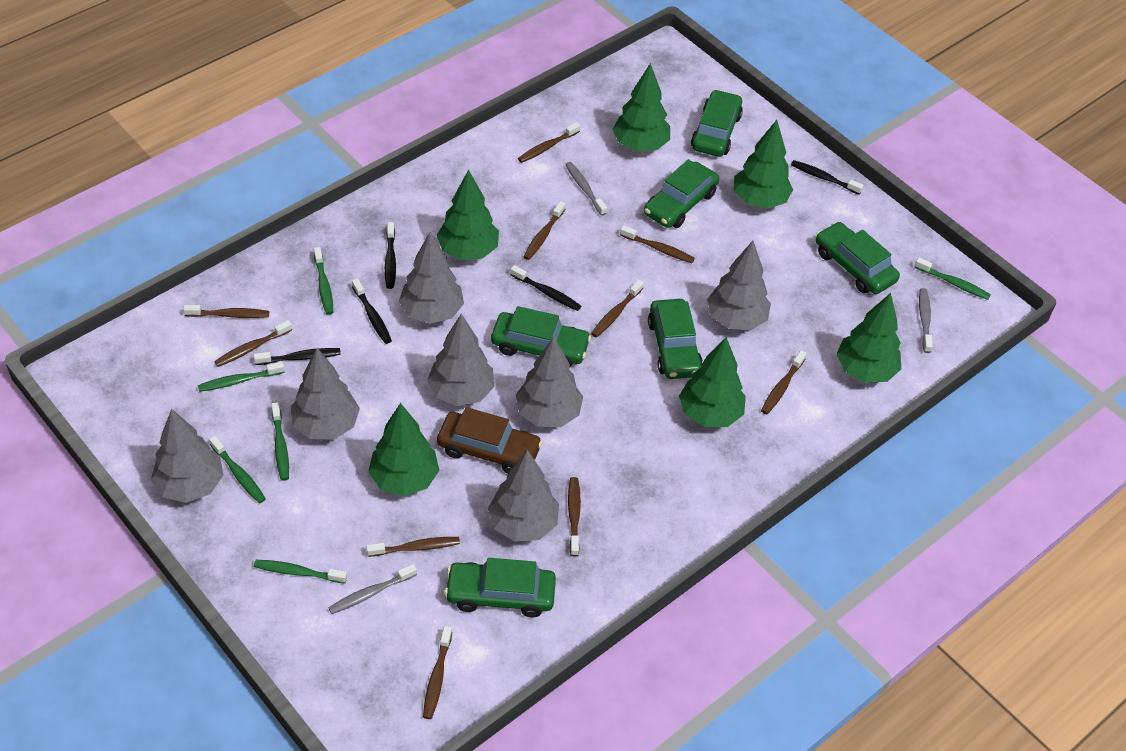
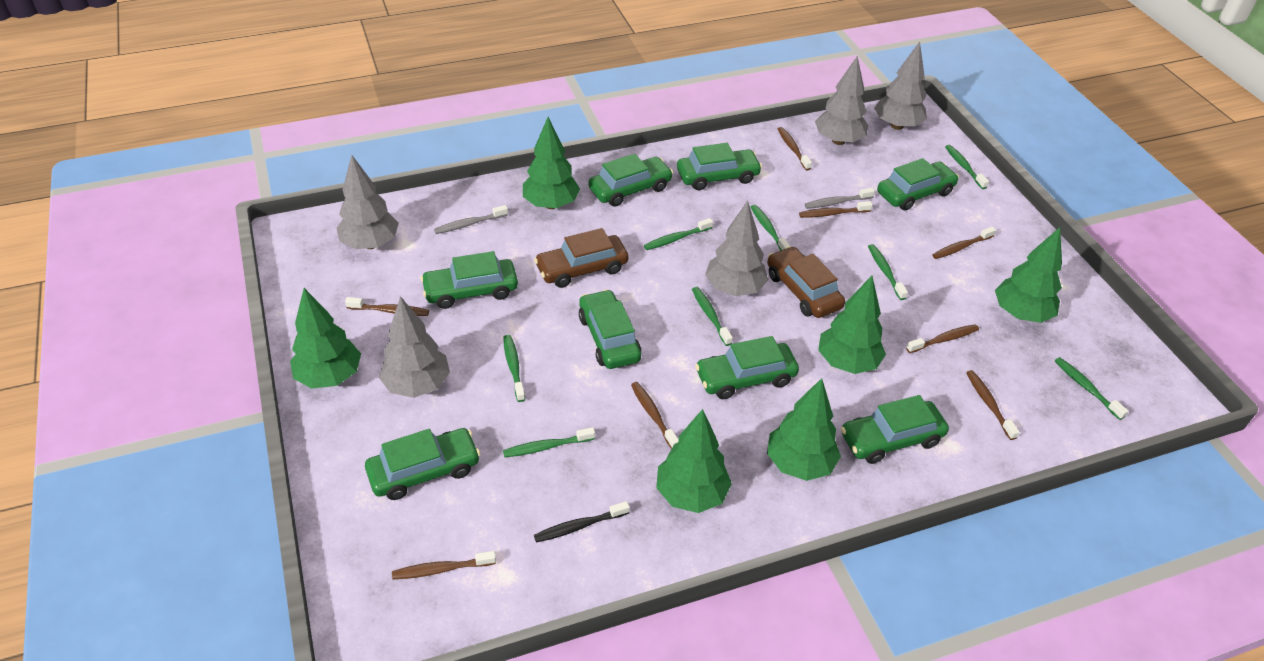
black toothbrush: 5 -> 1
brown car: 1 -> 2
brown toothbrush: 10 -> 8
green car: 6 -> 8
green toothbrush: 6 -> 8
grey toothbrush: 3 -> 2
grey tree: 7 -> 5

